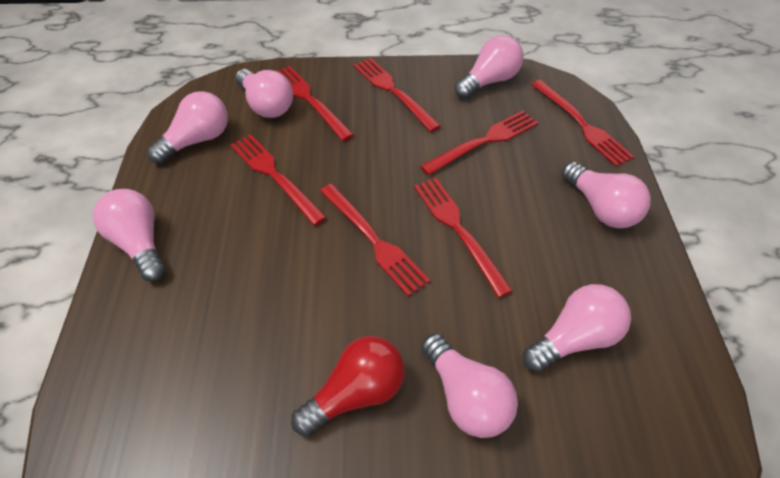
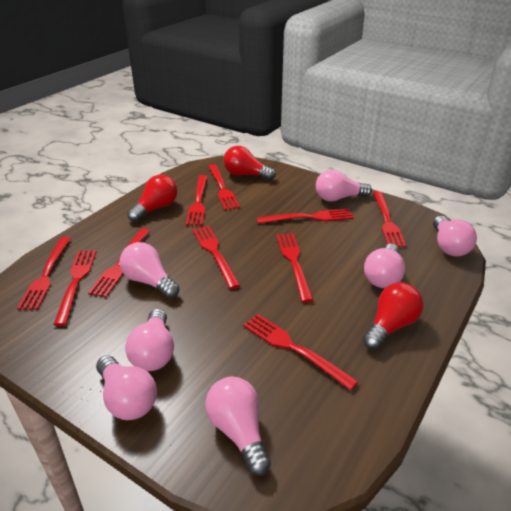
red fork: 7 -> 10
red light bulb: 1 -> 3

